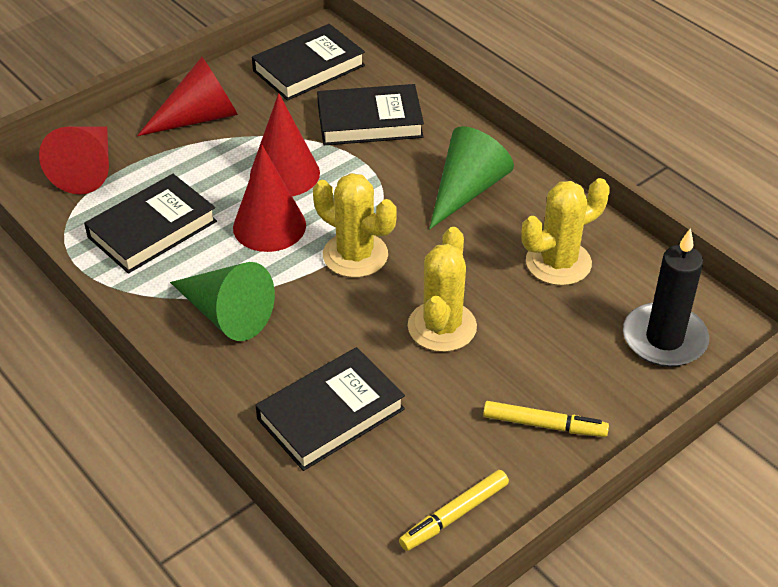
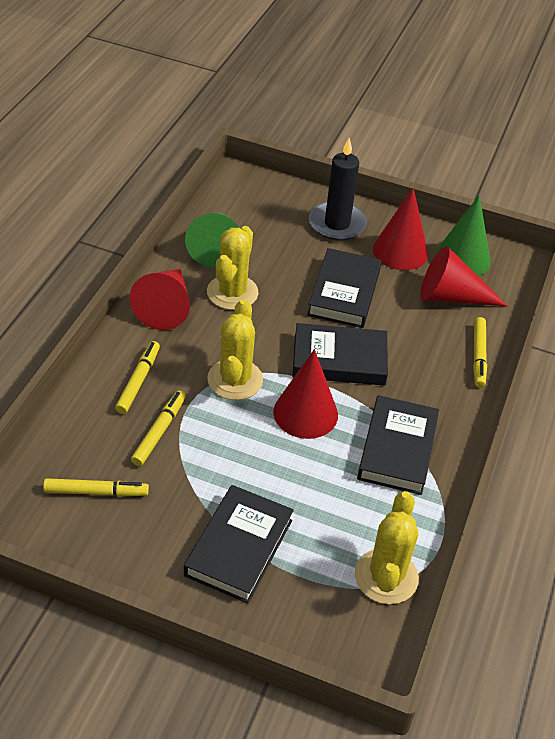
yellow marker: 2 -> 4

